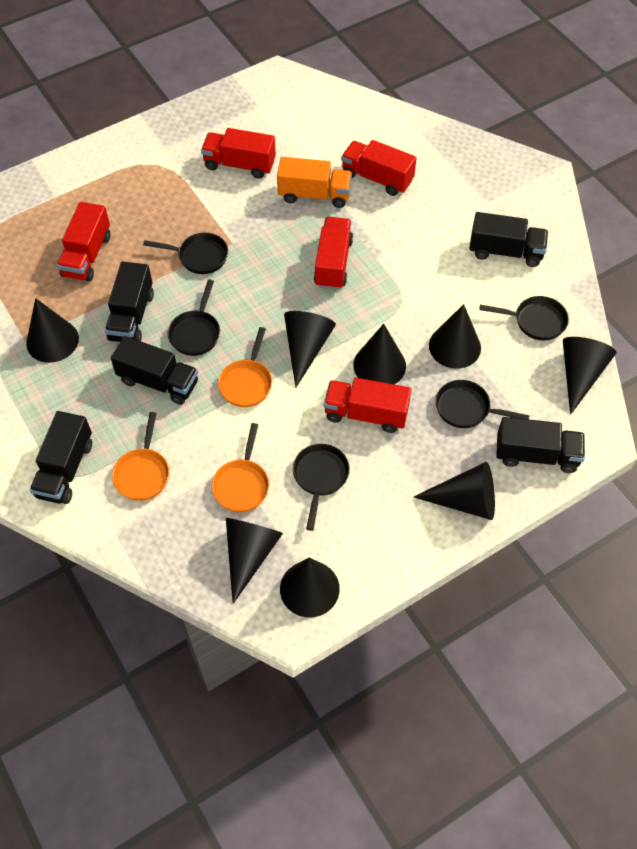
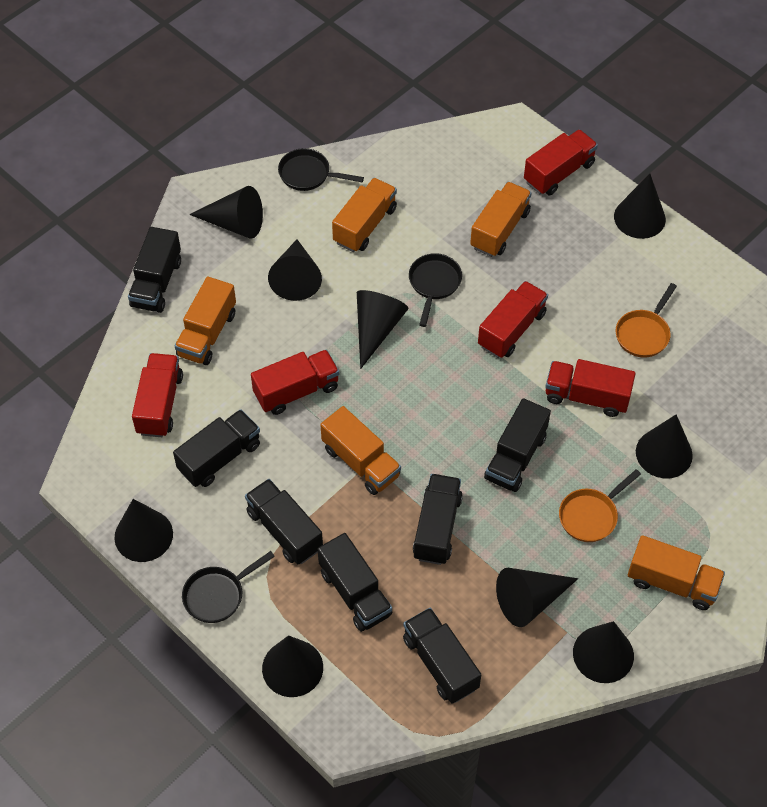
black cone: 8 -> 9
black pan: 5 -> 3
black truck: 5 -> 7
orange pan: 3 -> 2
orange truck: 1 -> 5

